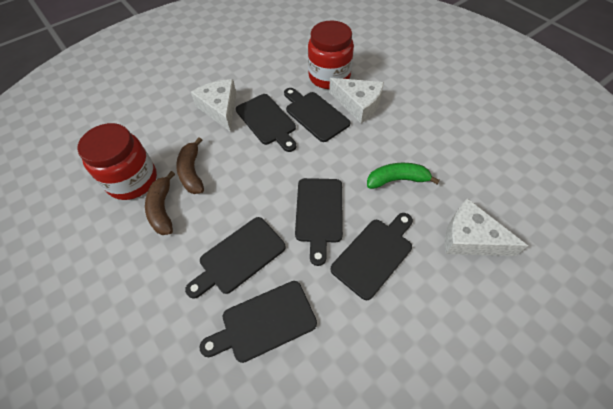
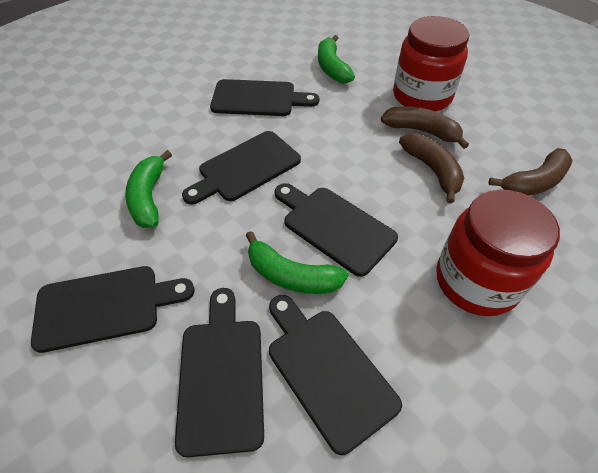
brown banana: 2 -> 3
green banana: 1 -> 3
white cheese: 3 -> 0

